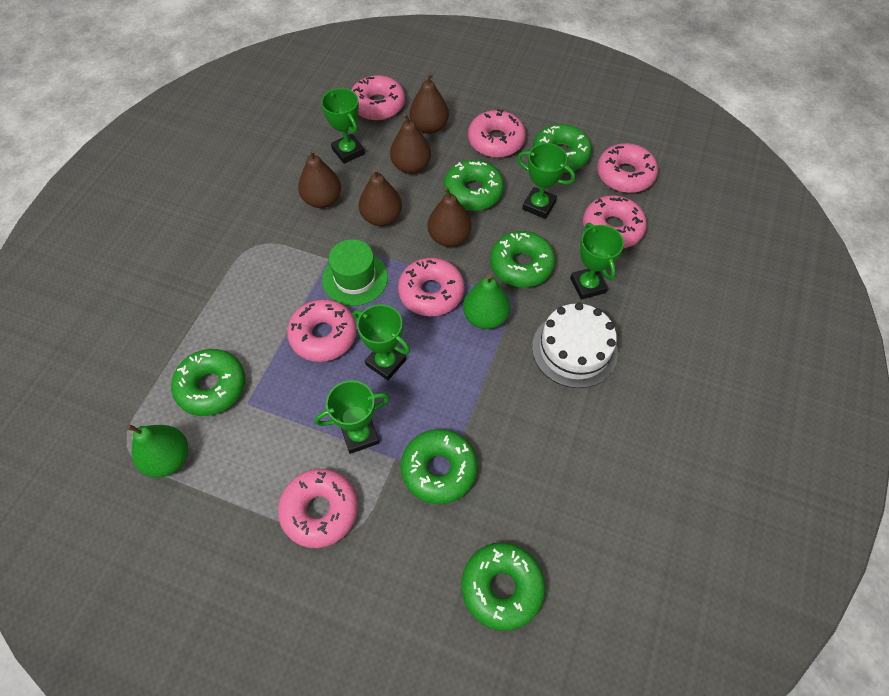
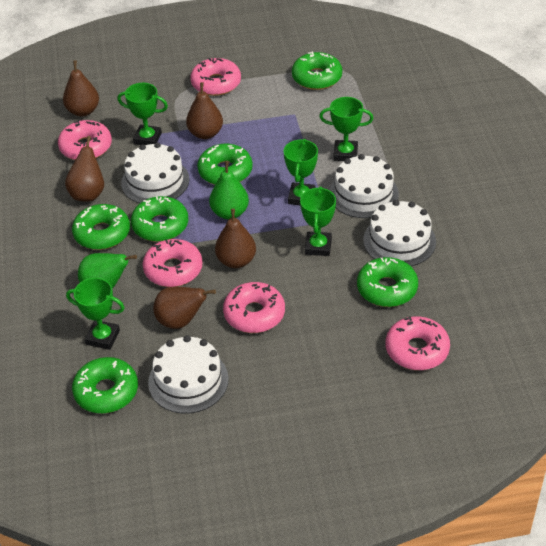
green hat: 1 -> 0
pink donut: 7 -> 5
white cake: 1 -> 4

